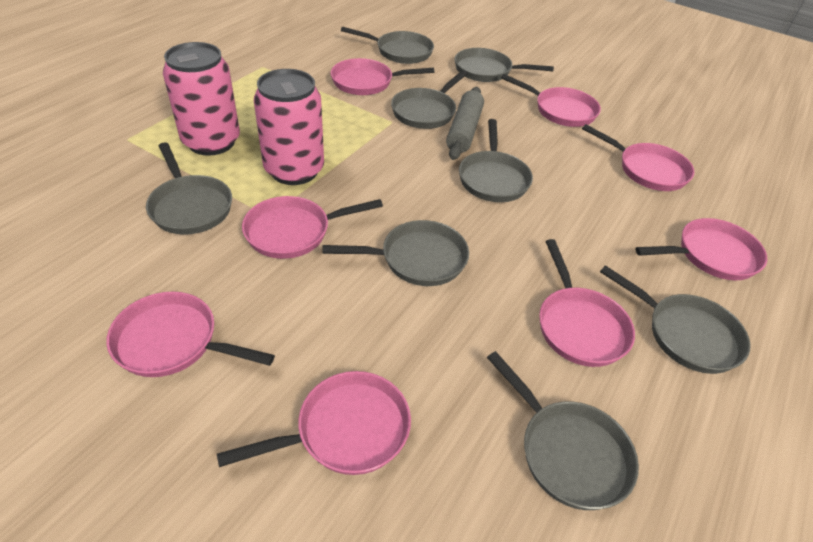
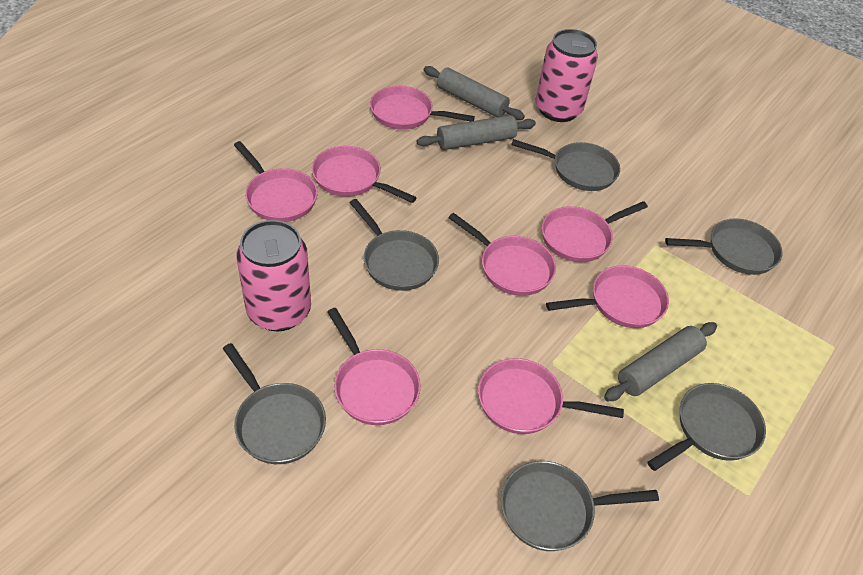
grey pan: 8 -> 6
grey rolling pin: 1 -> 3

